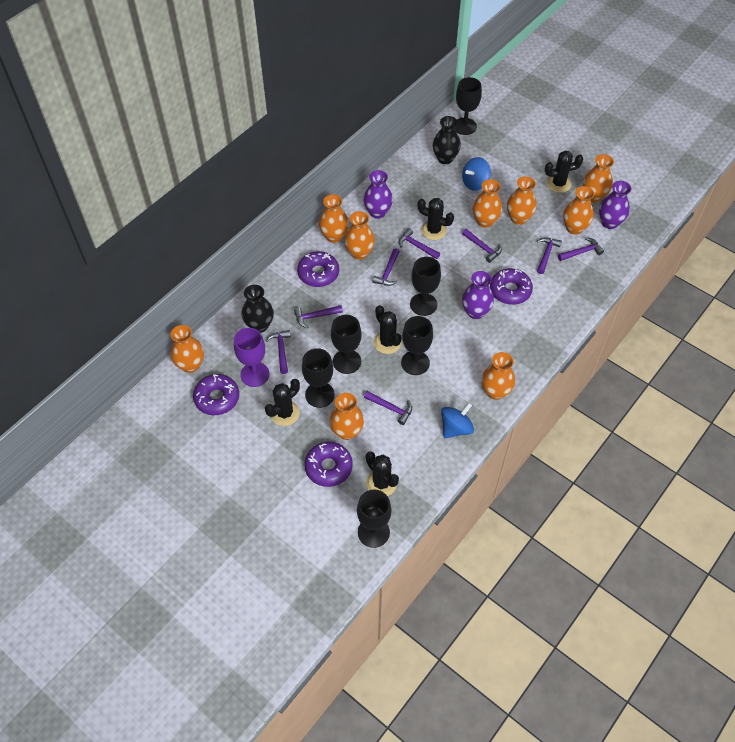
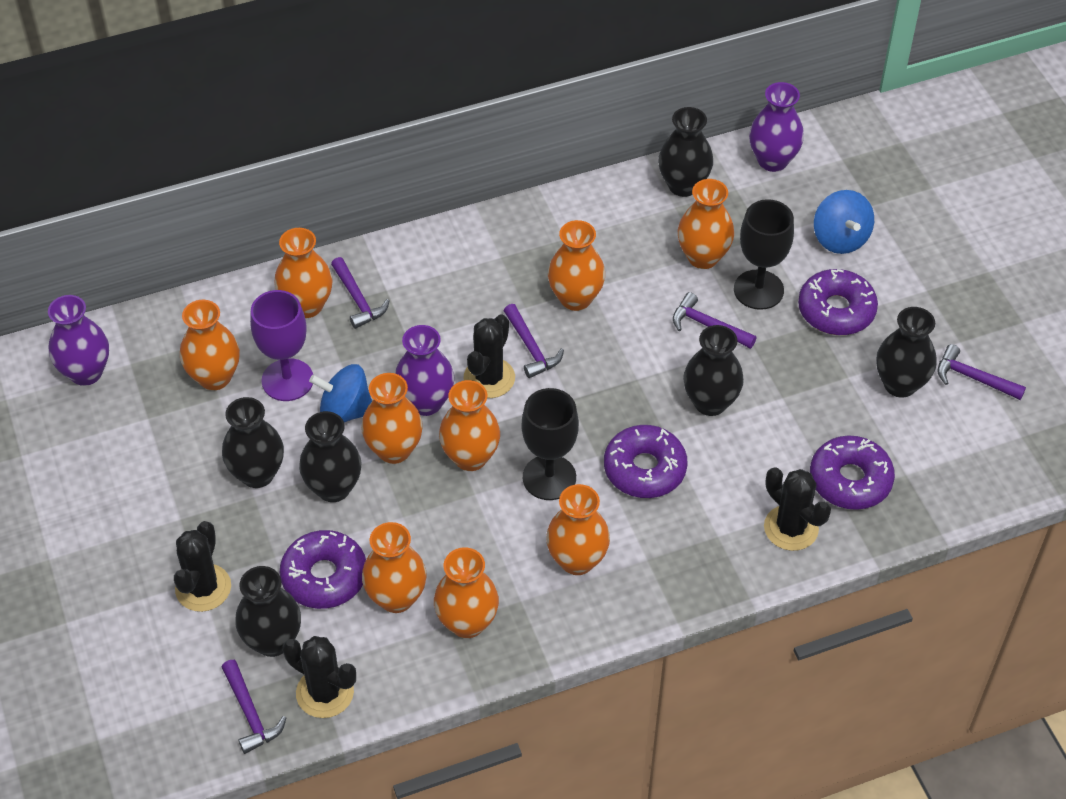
black cactus: 5 -> 4
black goblet: 6 -> 2
black vase: 2 -> 6
purple hammer: 8 -> 5

